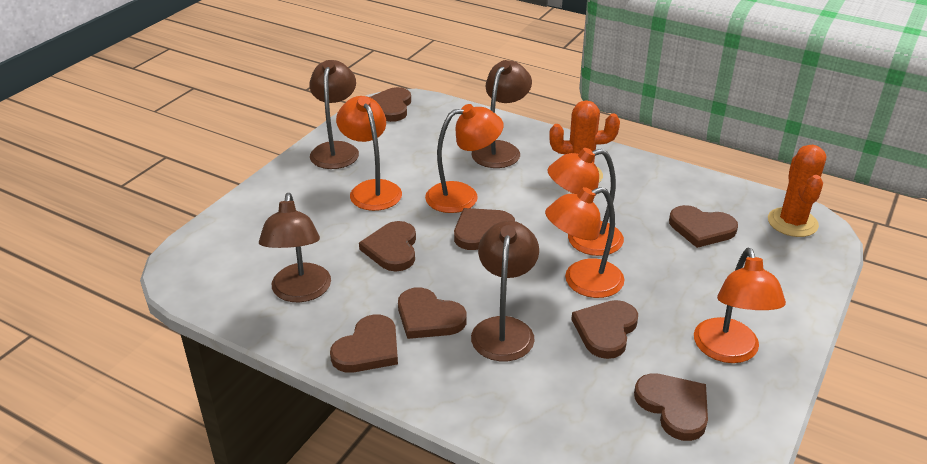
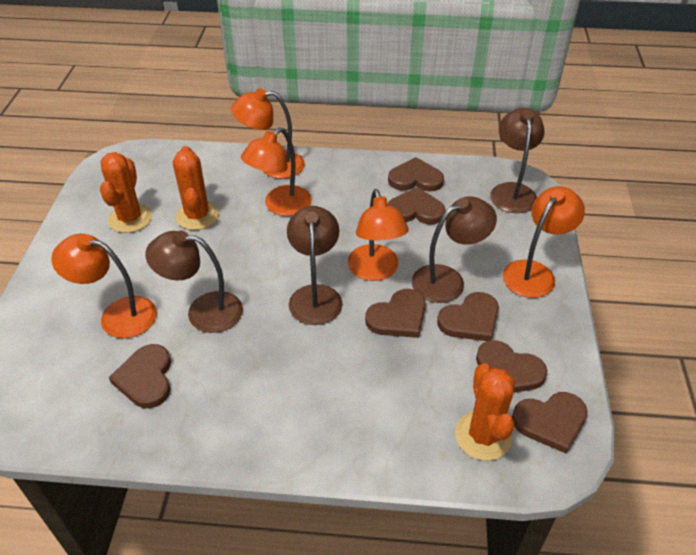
brown heart: 8 -> 7
orange cactus: 2 -> 3

